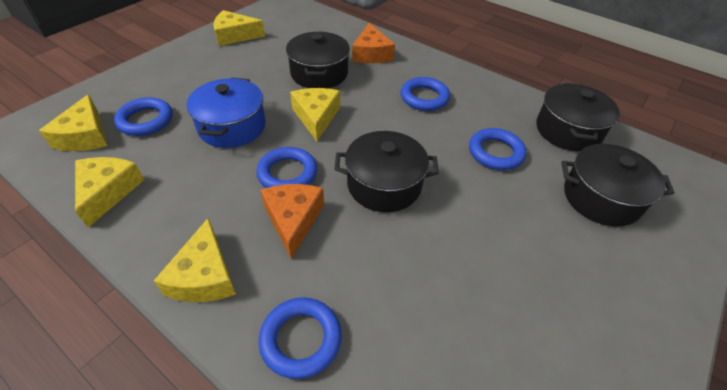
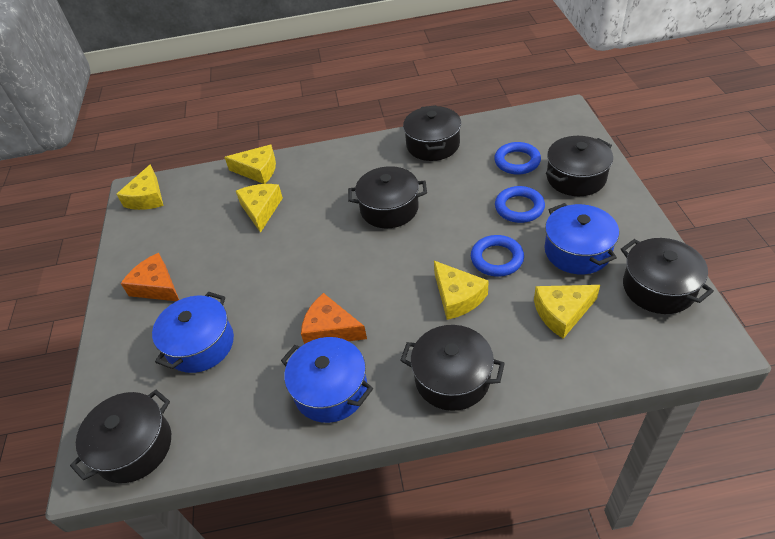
black pot: 4 -> 6
blue pot: 1 -> 3
blue ring: 5 -> 3

